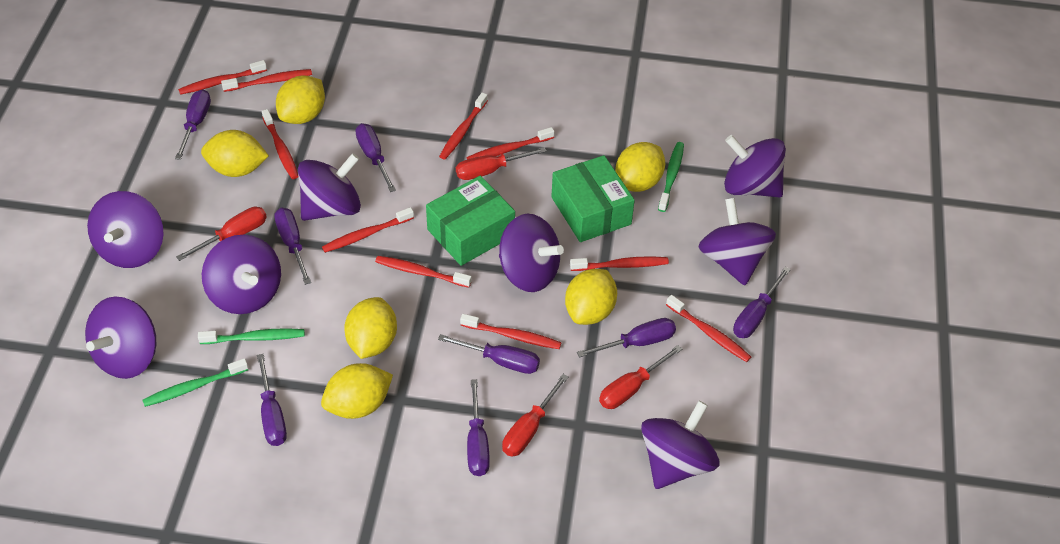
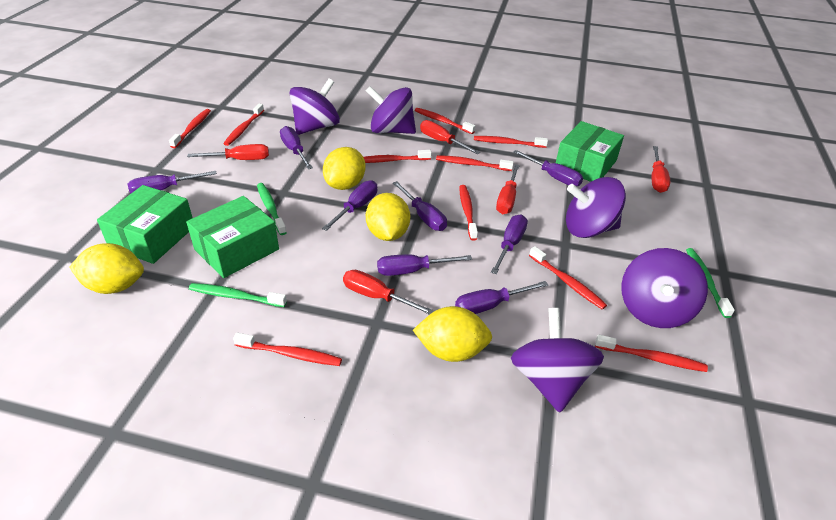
green box: 2 -> 3
purple spinning top: 8 -> 5
red screwdriver: 4 -> 5
yellow lemon: 6 -> 4

